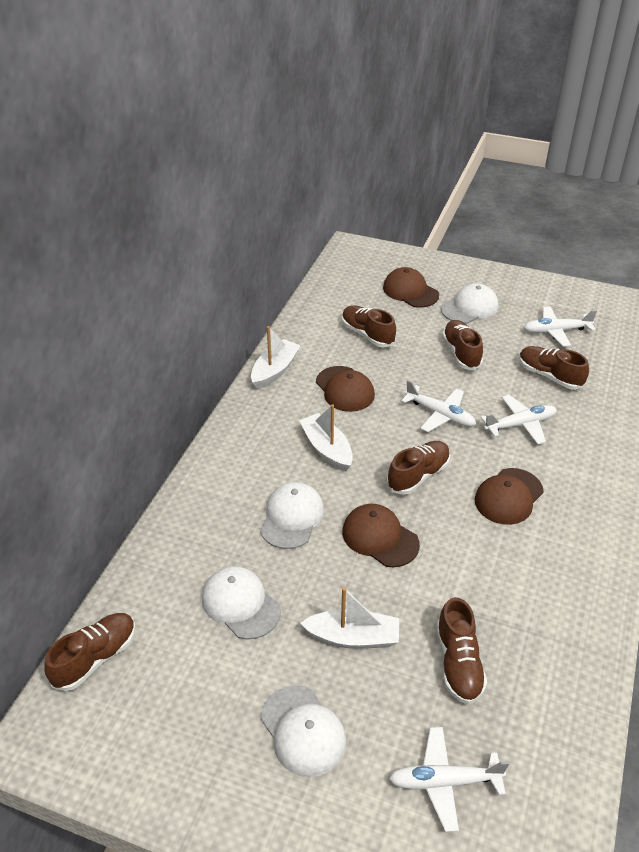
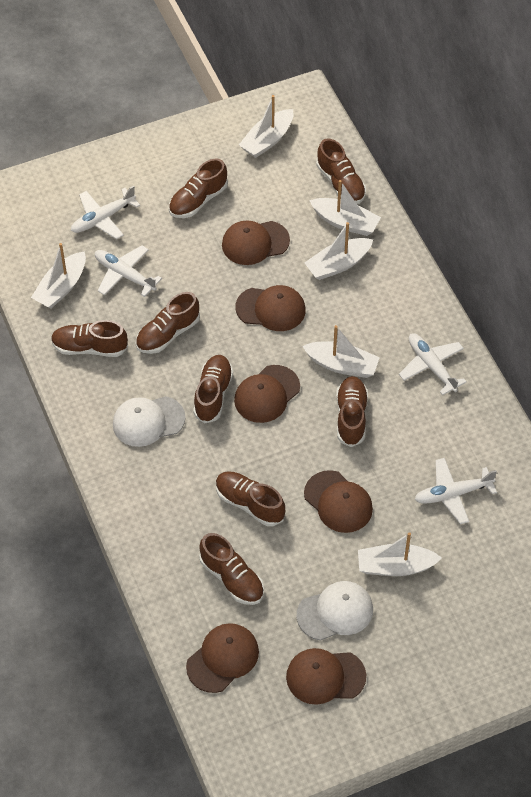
brown cap: 4 -> 6
brown shoe: 6 -> 8
white boat: 3 -> 6
white cap: 4 -> 2

